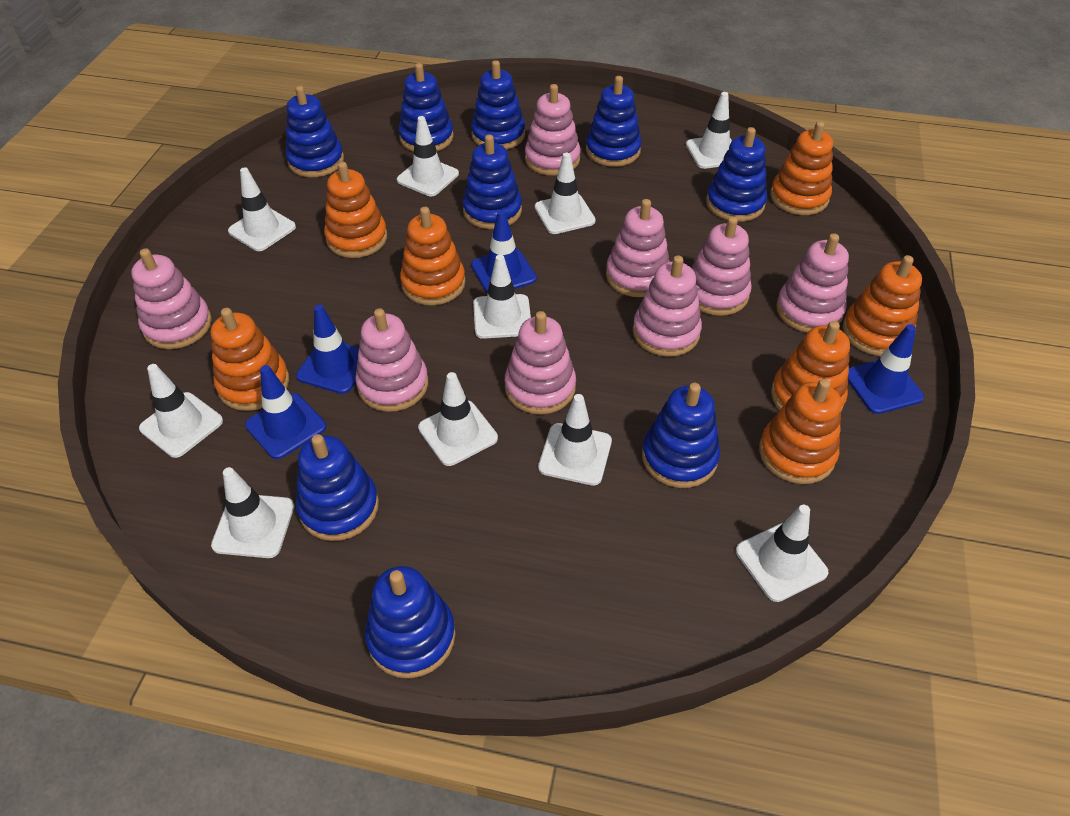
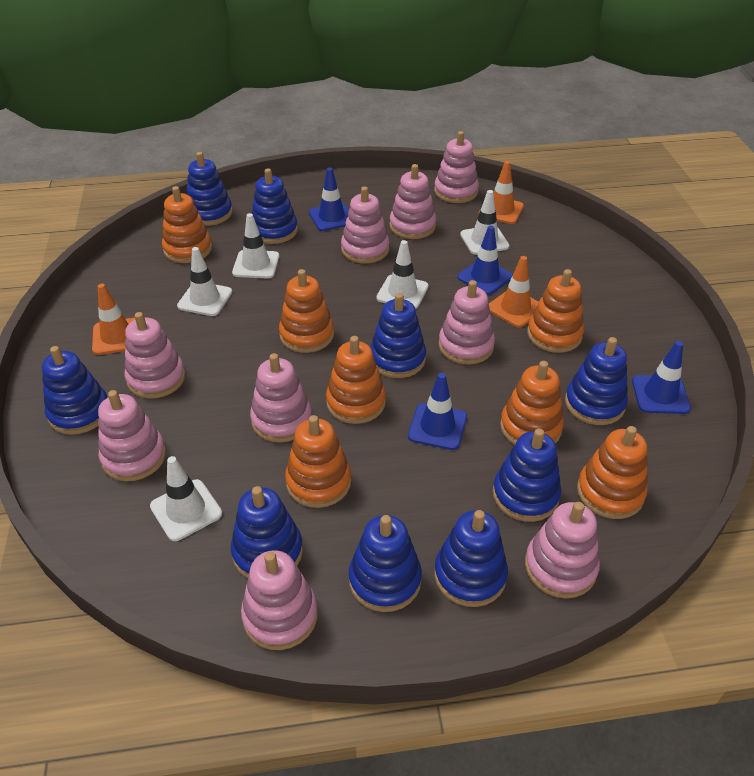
orange traffic cone: 0 -> 3
pink stacking toy: 8 -> 9
white traffic cone: 10 -> 5

